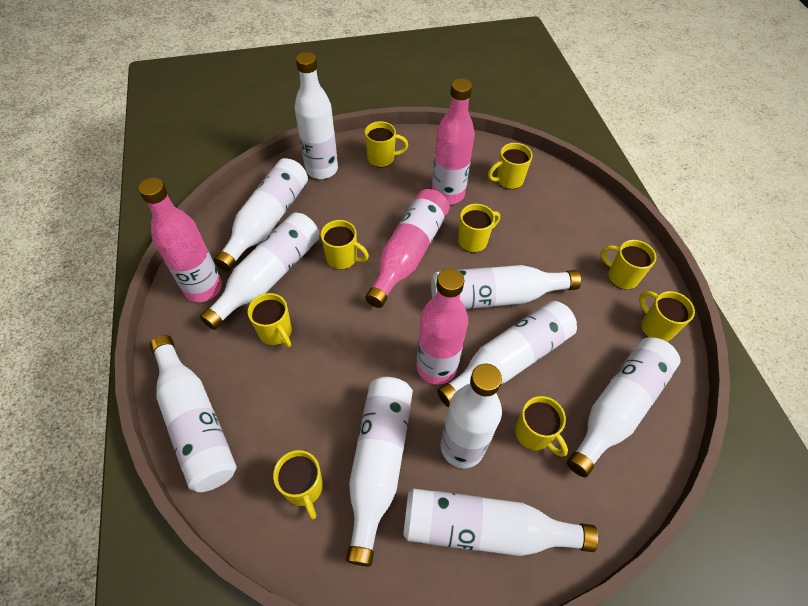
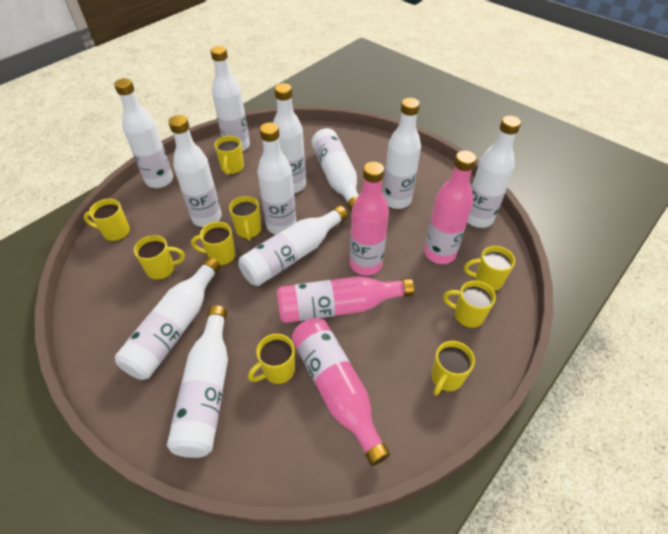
white bottle: 10 -> 11

